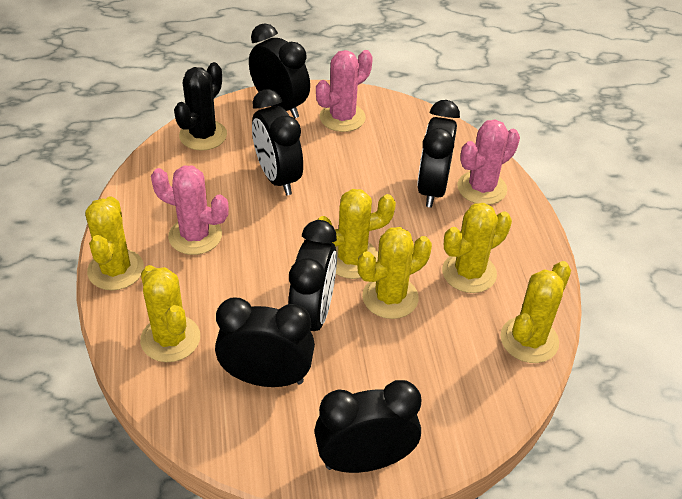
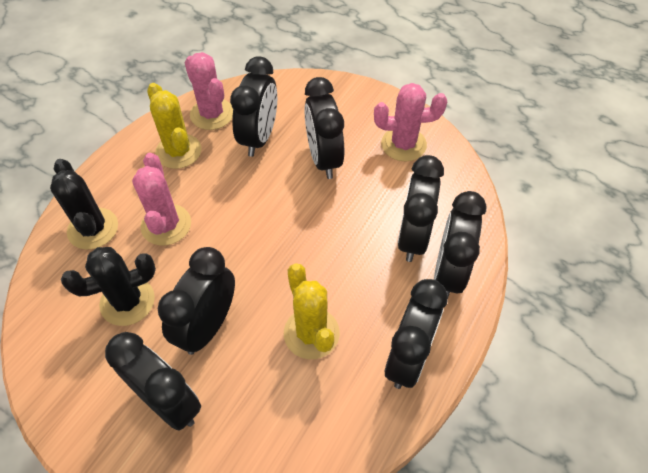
black cactus: 1 -> 2
black clock: 6 -> 7
yellow cactus: 6 -> 2

